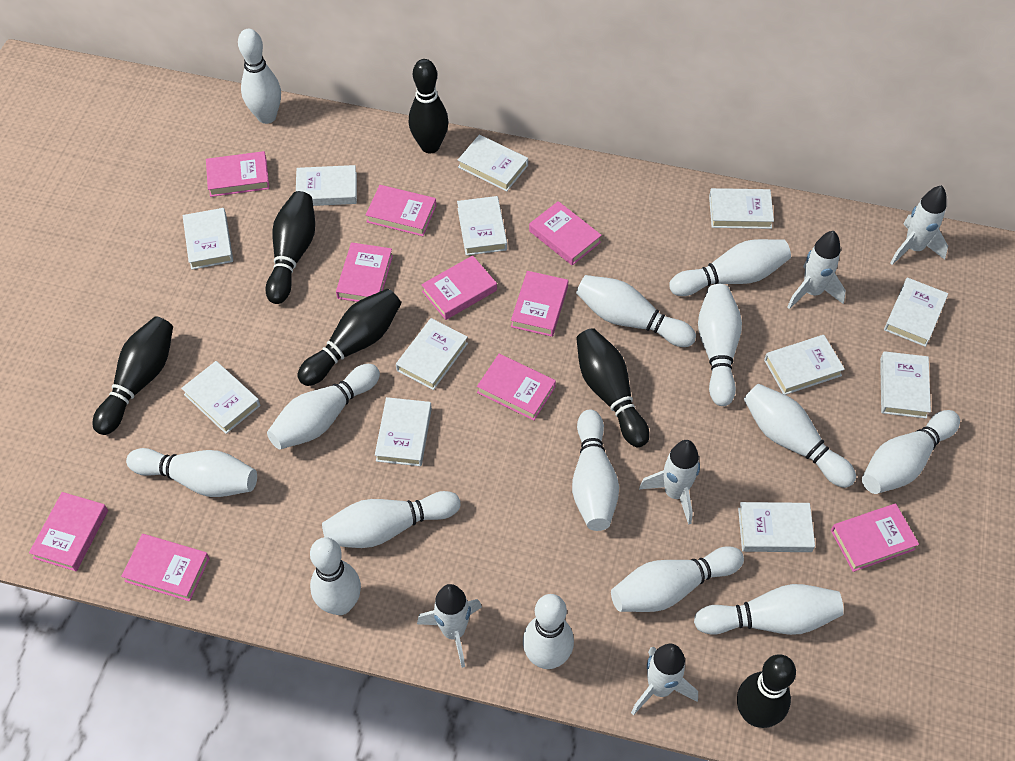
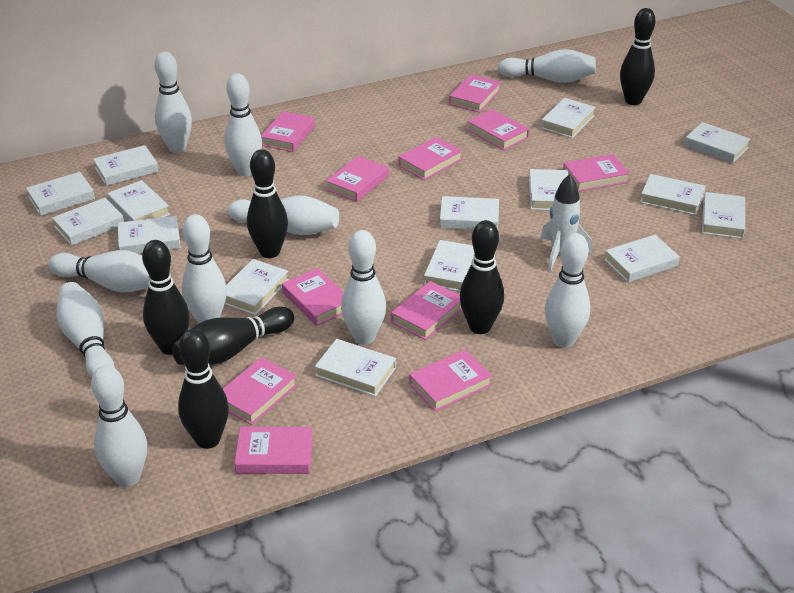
pink book: 10 -> 11
white book: 12 -> 15
white bowling pin: 14 -> 10
white rocket: 5 -> 1

